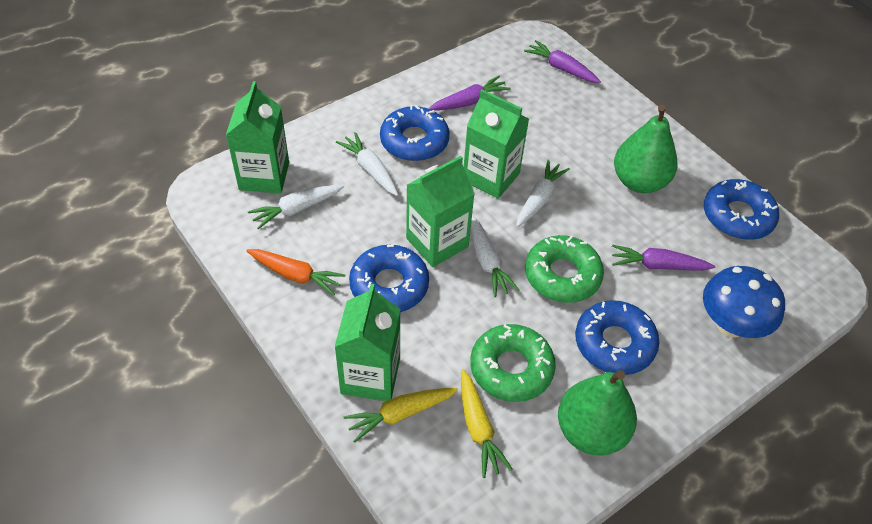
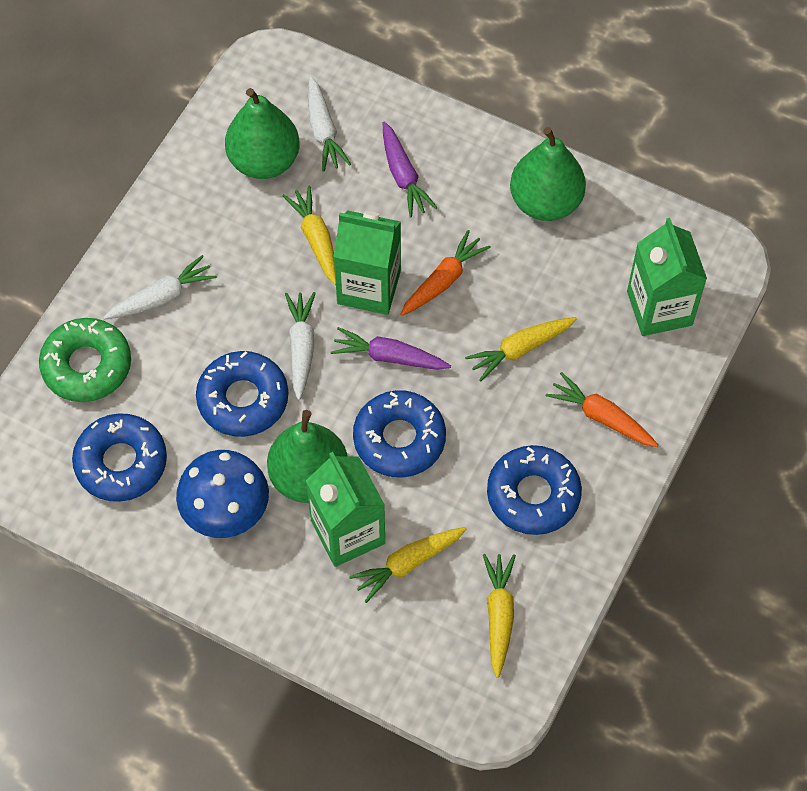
green carton: 4 -> 3
green donut: 2 -> 1
green pear: 2 -> 3
orange carrot: 1 -> 2
purple carrot: 3 -> 2
white carrot: 4 -> 3
yellow carrot: 2 -> 4

